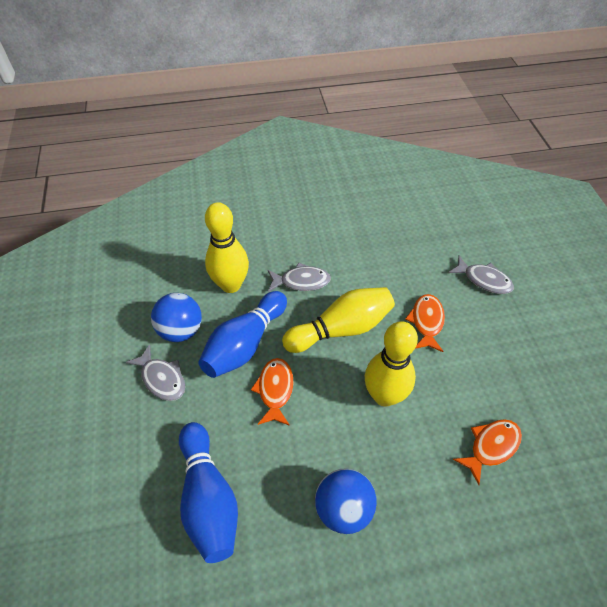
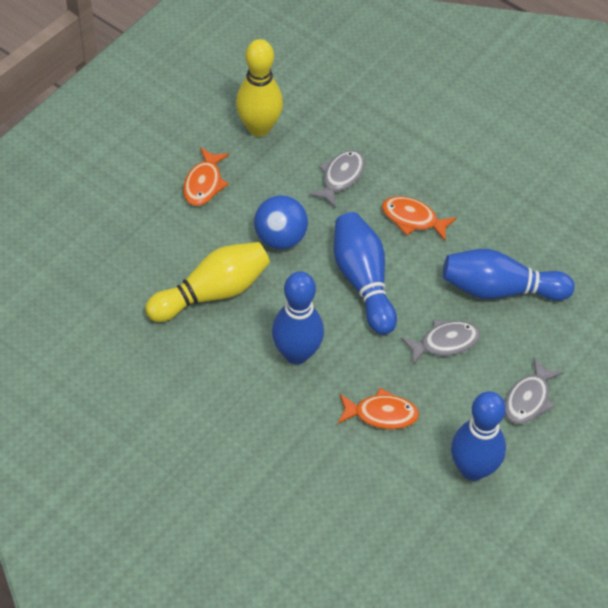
blue ball: 2 -> 1
blue bowling pin: 2 -> 4
yellow bowling pin: 3 -> 2

